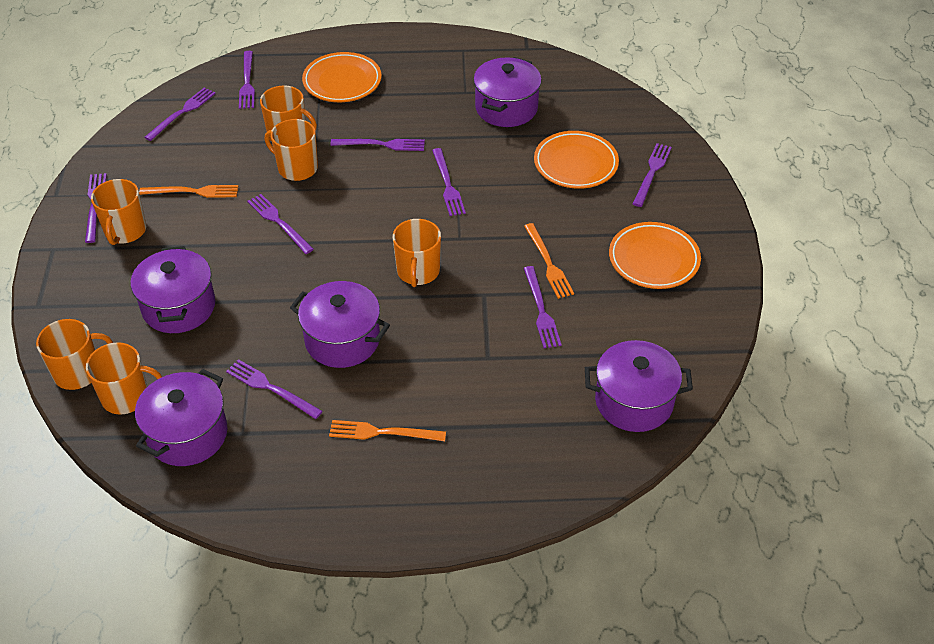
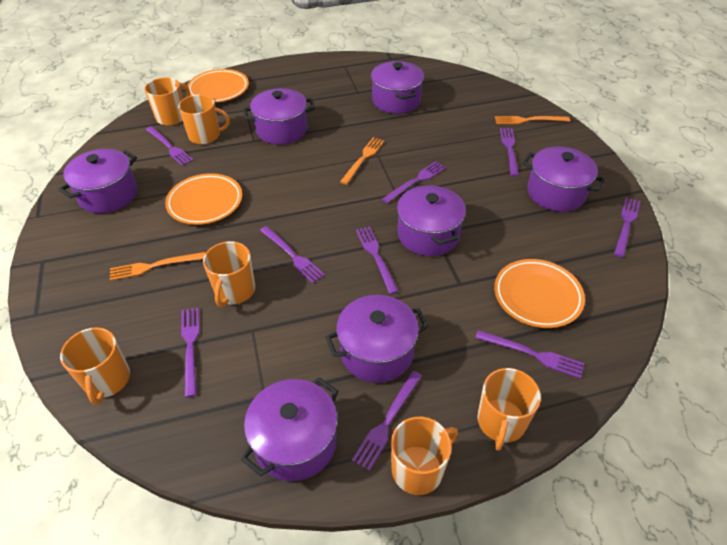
purple pot: 5 -> 7

